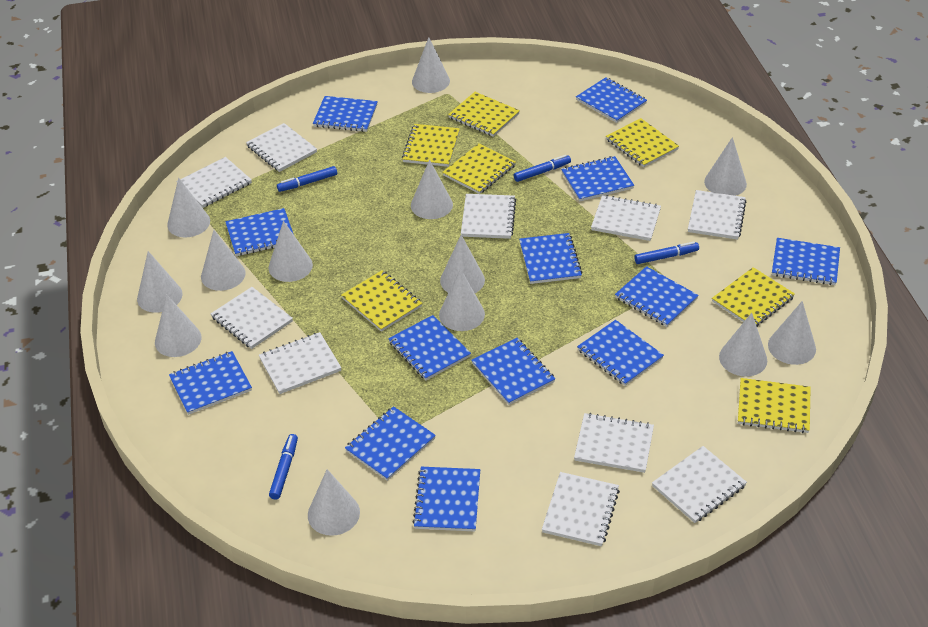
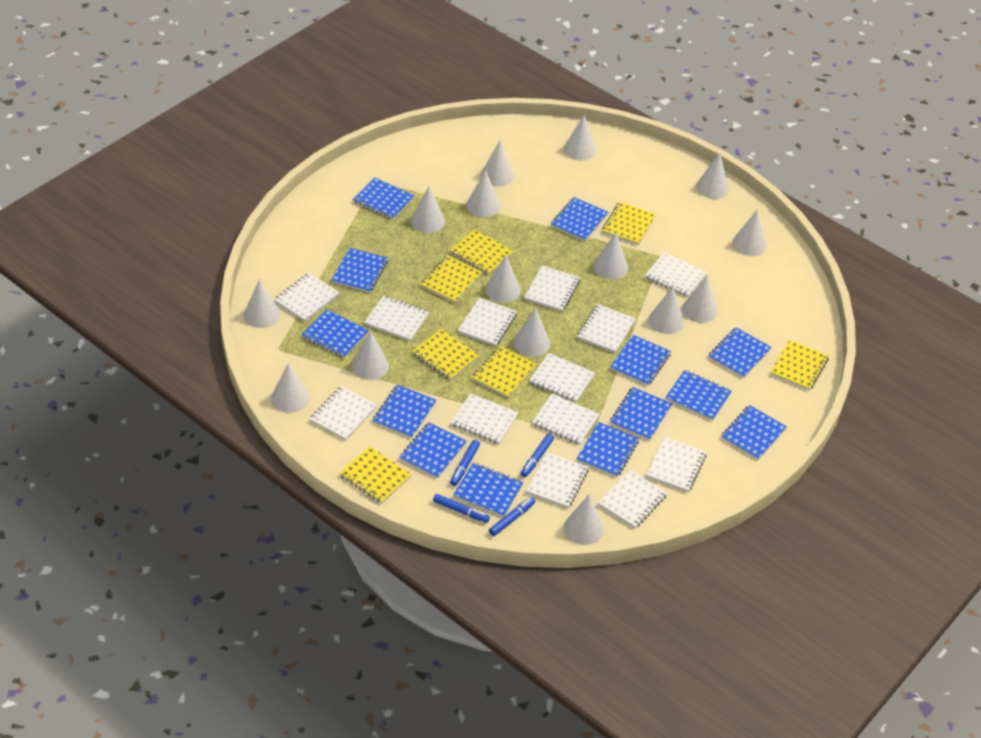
white cone: 13 -> 15
white notebook: 10 -> 13

